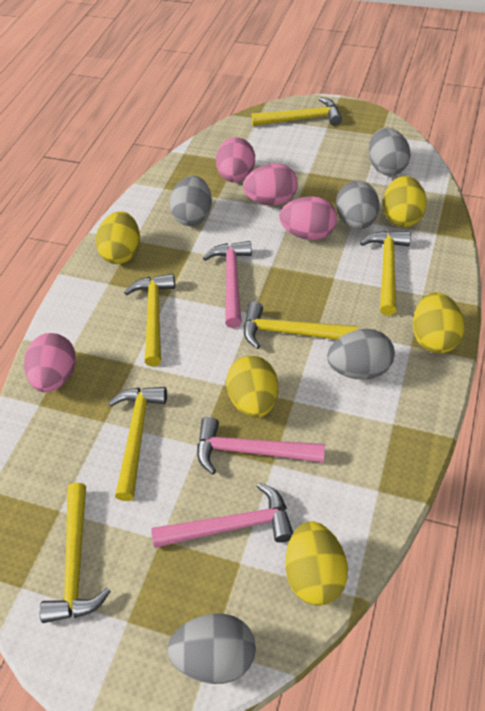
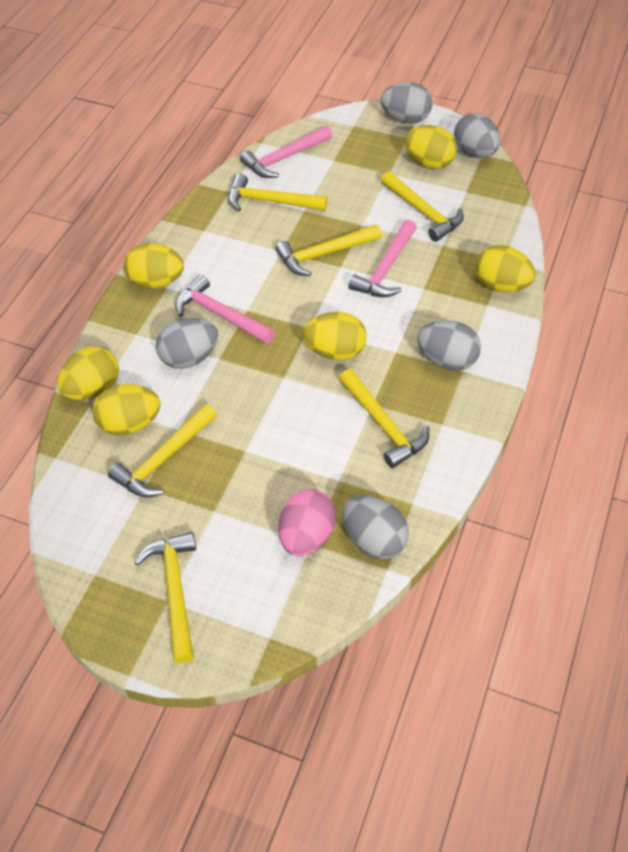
pink egg: 4 -> 1
yellow egg: 5 -> 6

